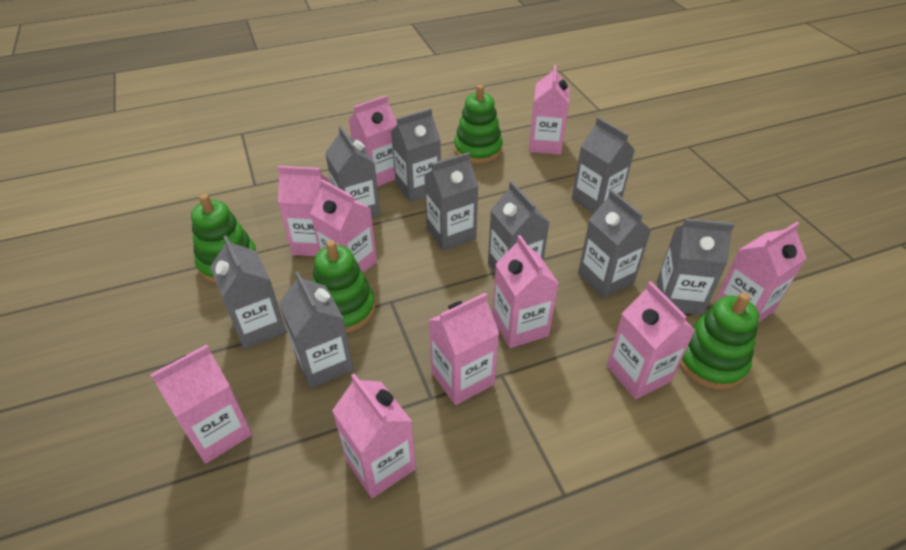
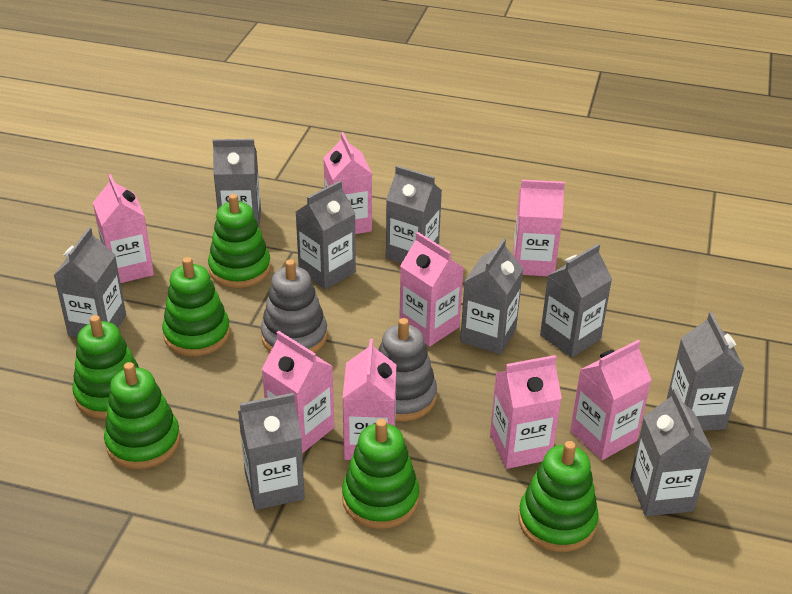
green stacking toy: 4 -> 6
grey stacking toy: 0 -> 2
pink carton: 10 -> 8

